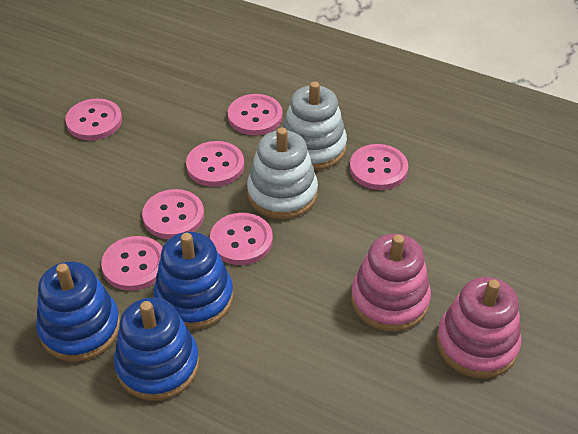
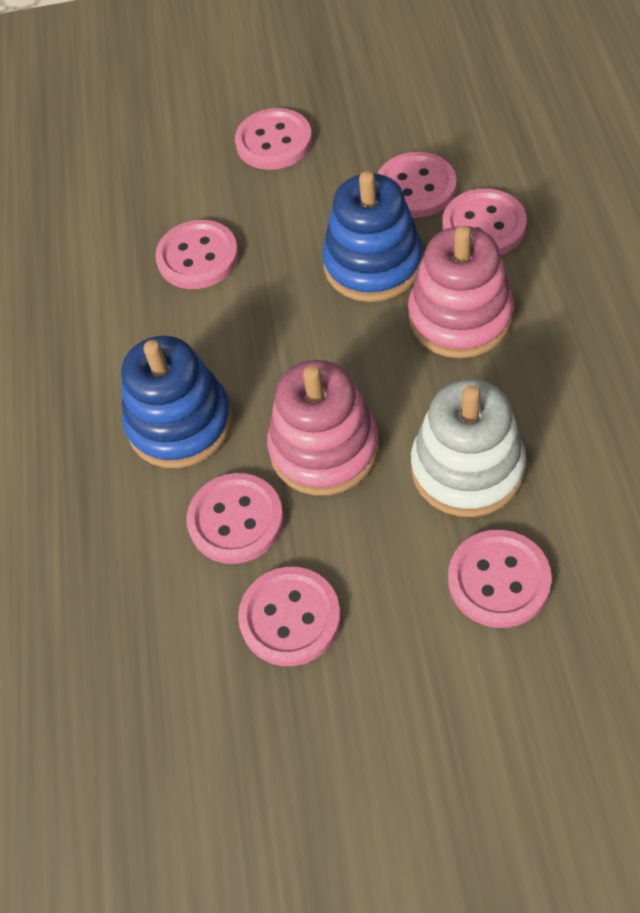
blue stacking toy: 3 -> 2
white stacking toy: 2 -> 1

